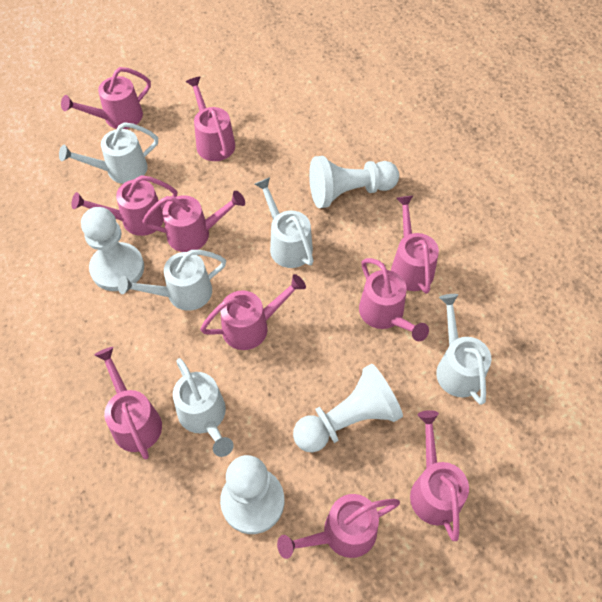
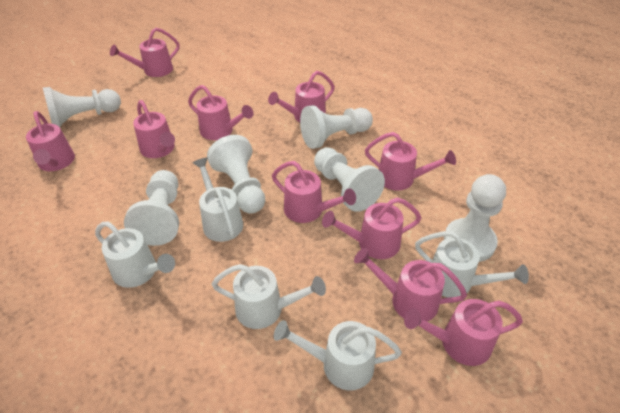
white pawn: 4 -> 6

